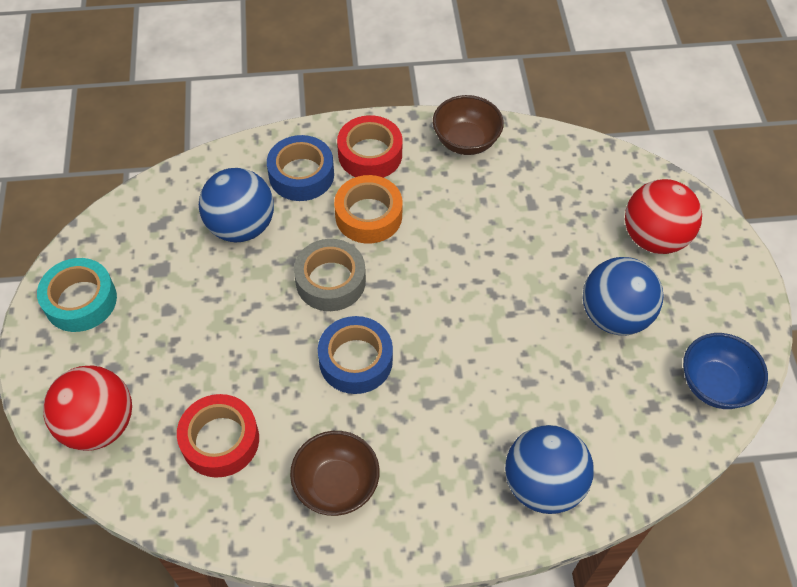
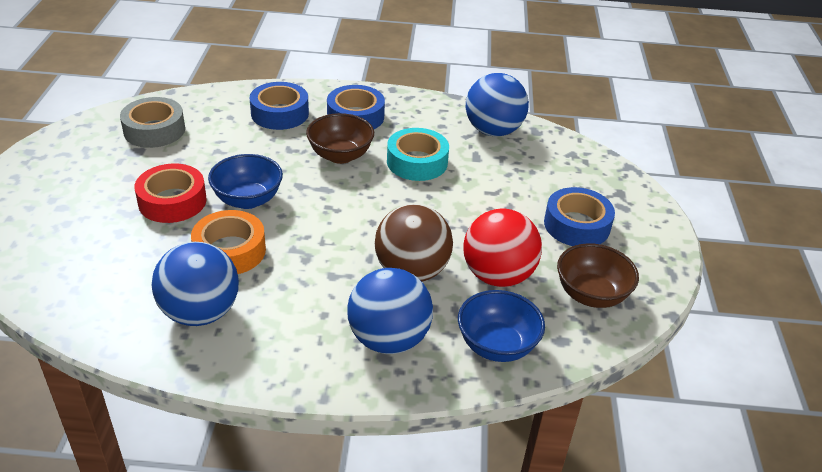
blue bowl: 1 -> 2
blue tape: 2 -> 3
brown ball: 0 -> 1
red ball: 2 -> 1
red tape: 2 -> 1

